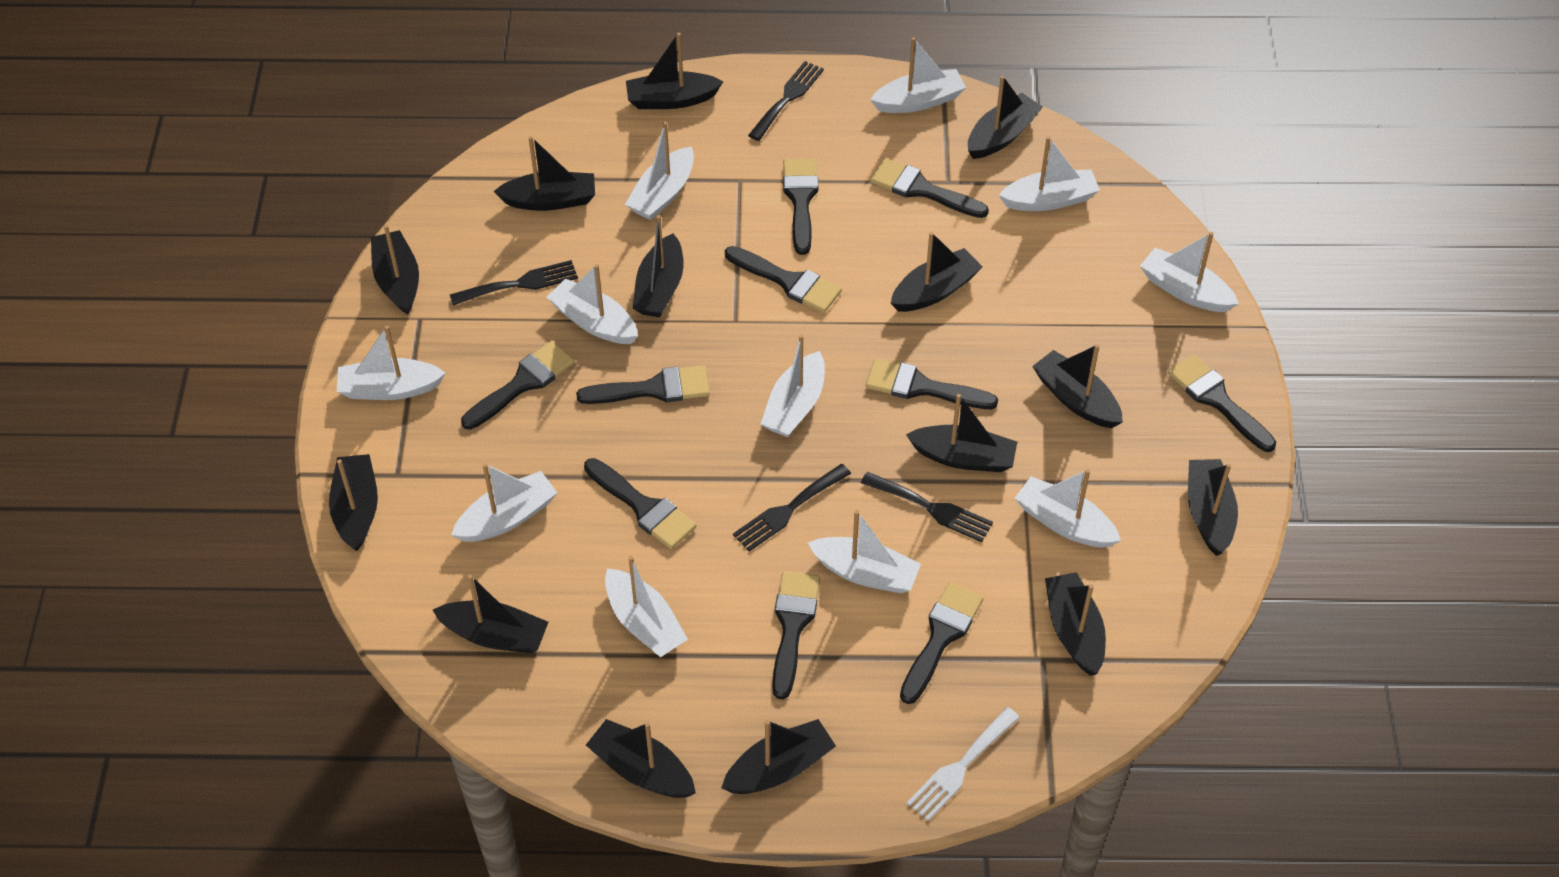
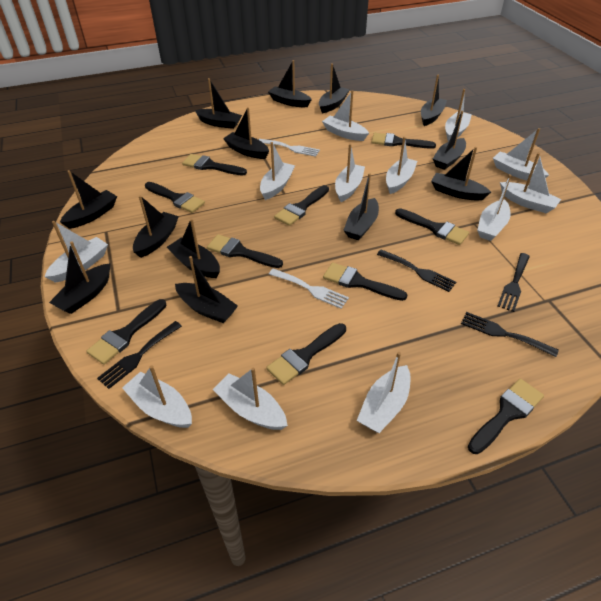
black boat: 14 -> 13
white boat: 11 -> 12
white fork: 1 -> 2

